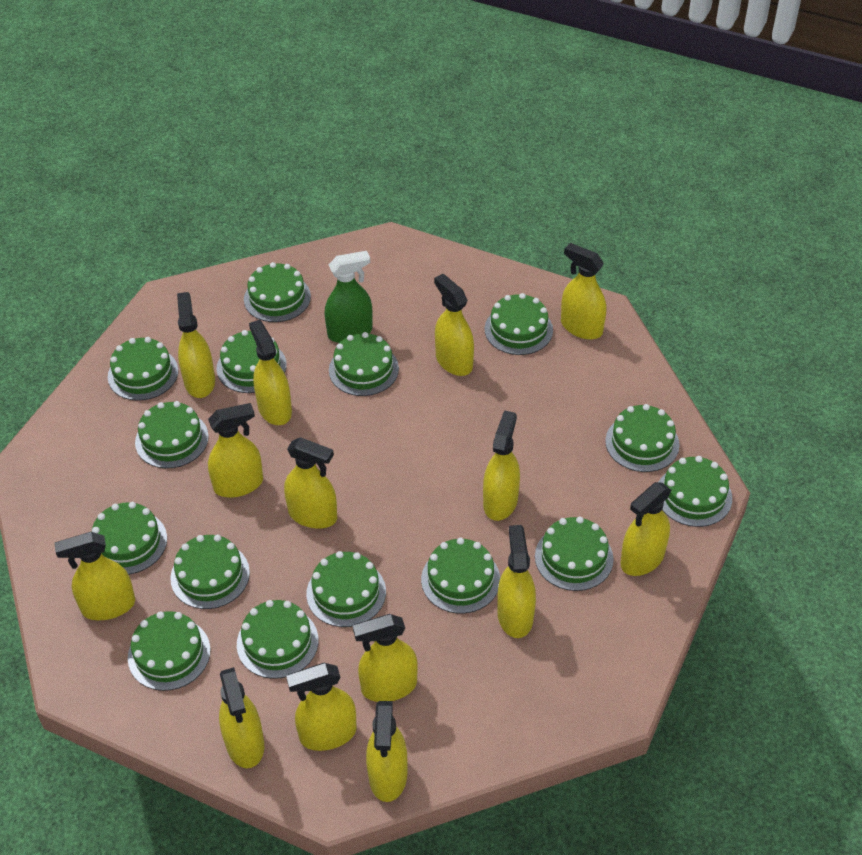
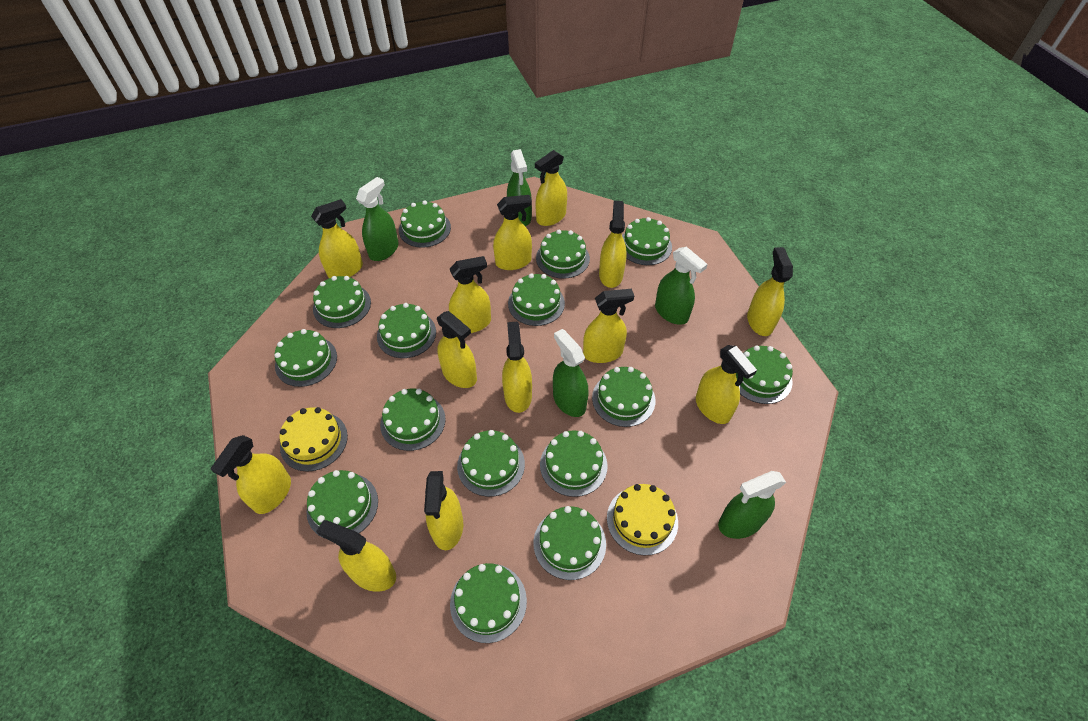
green spray bottle: 1 -> 5
yellow cake: 0 -> 2
yellow spray bottle: 14 -> 13

